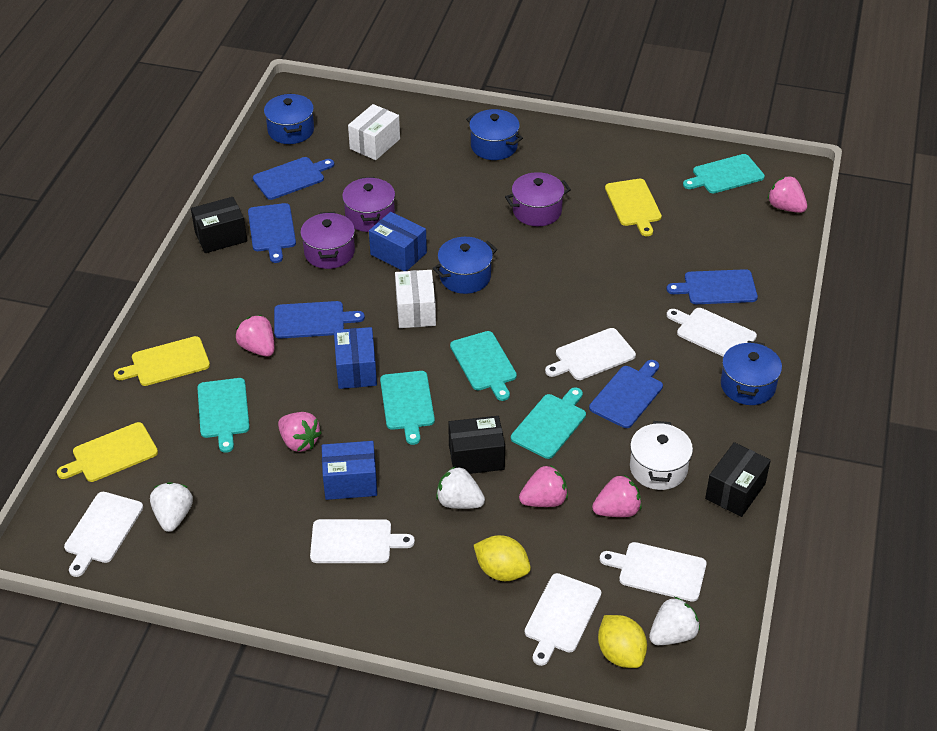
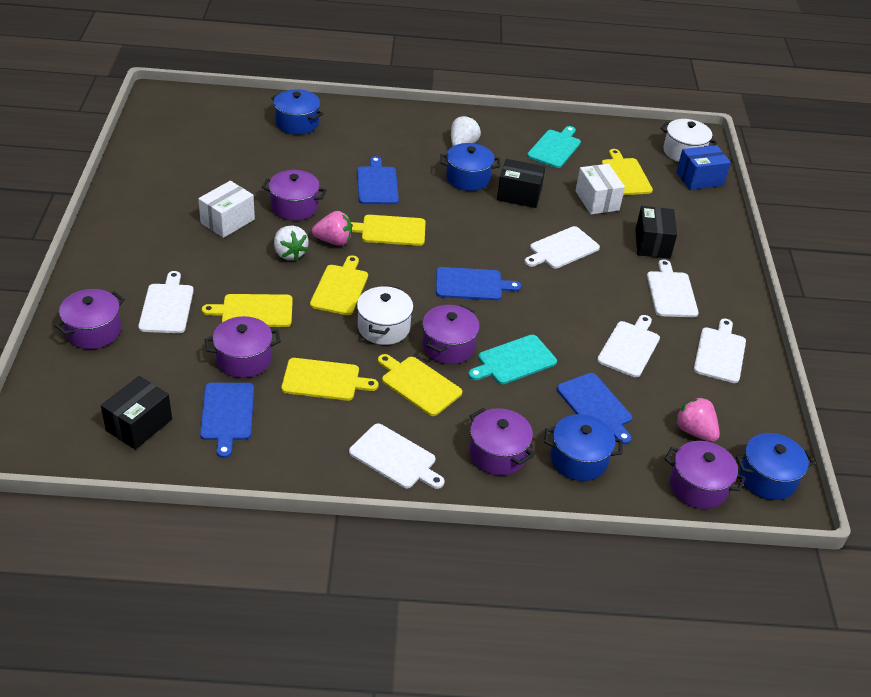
blue box: 3 -> 1
blue cutting board: 5 -> 4
pink strawberry: 5 -> 2
purple pot: 3 -> 6
turquoise cutting board: 5 -> 2
white pot: 1 -> 2
white strawberry: 3 -> 2
yellow cutting board: 3 -> 6
yellow lemon: 2 -> 0

